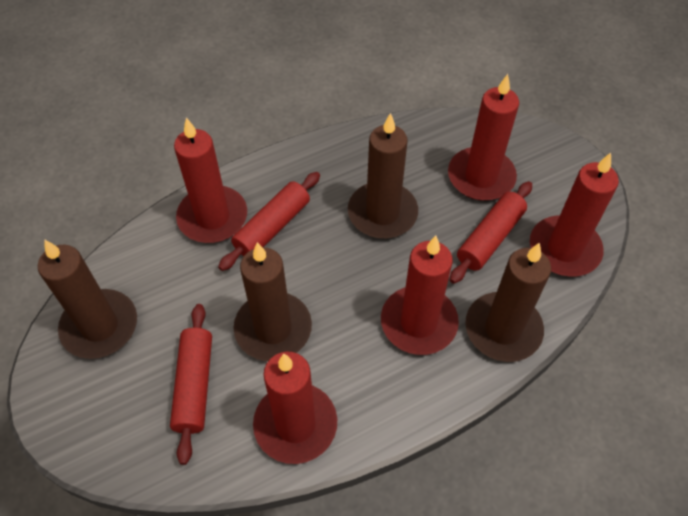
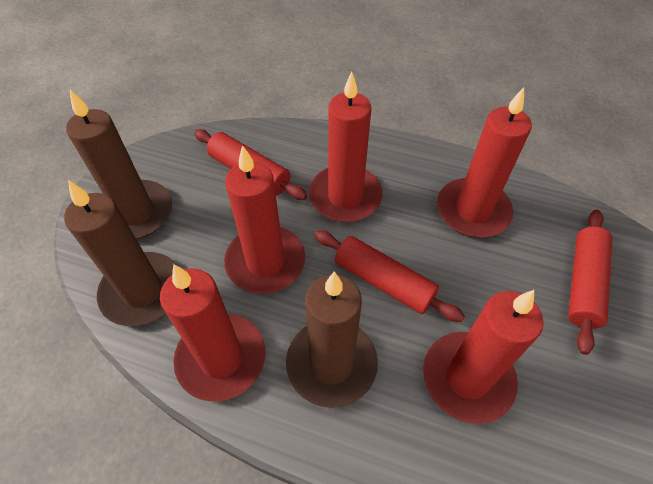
brown candle: 4 -> 3

